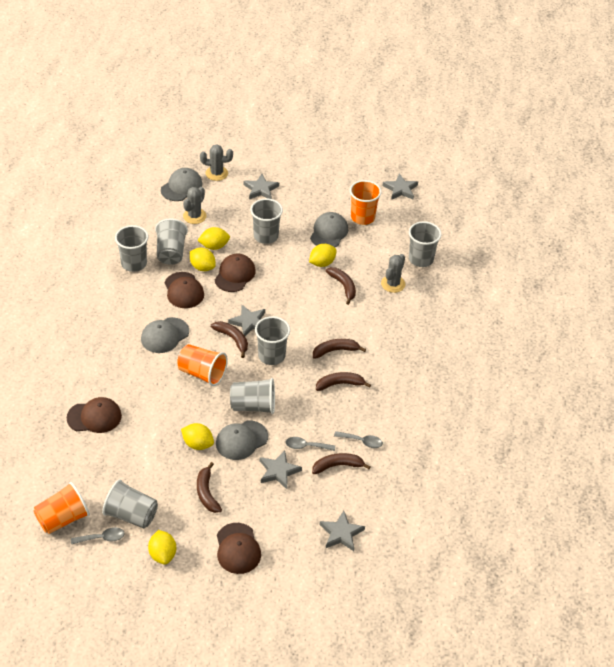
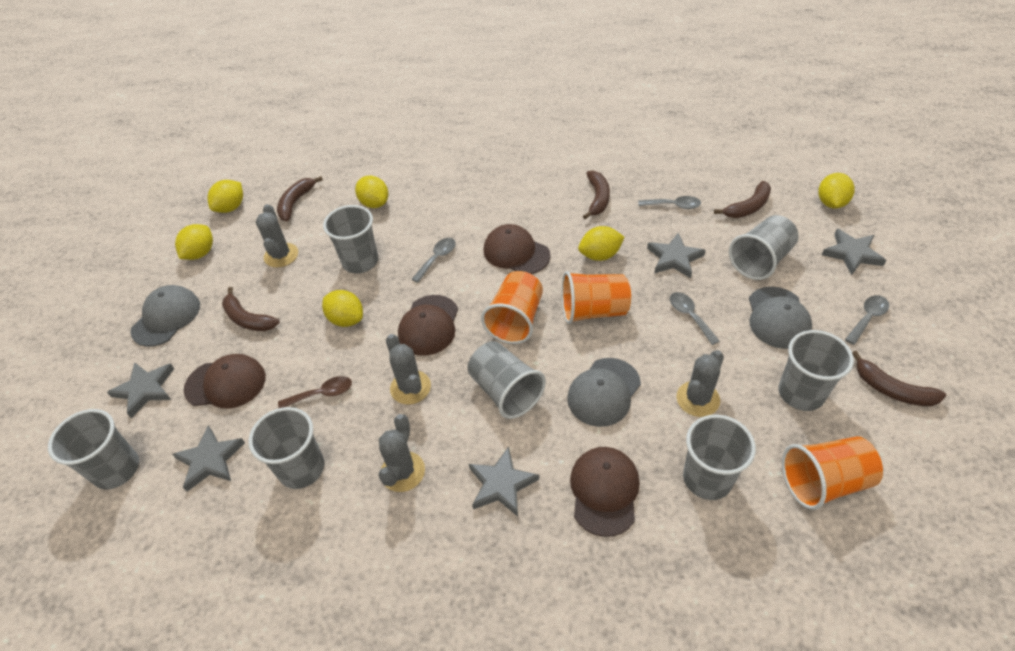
brown banana: 6 -> 5
brown spoon: 0 -> 1
grey cactus: 3 -> 4
grey cap: 4 -> 3
grey spoon: 3 -> 4
yellow lemon: 5 -> 6

